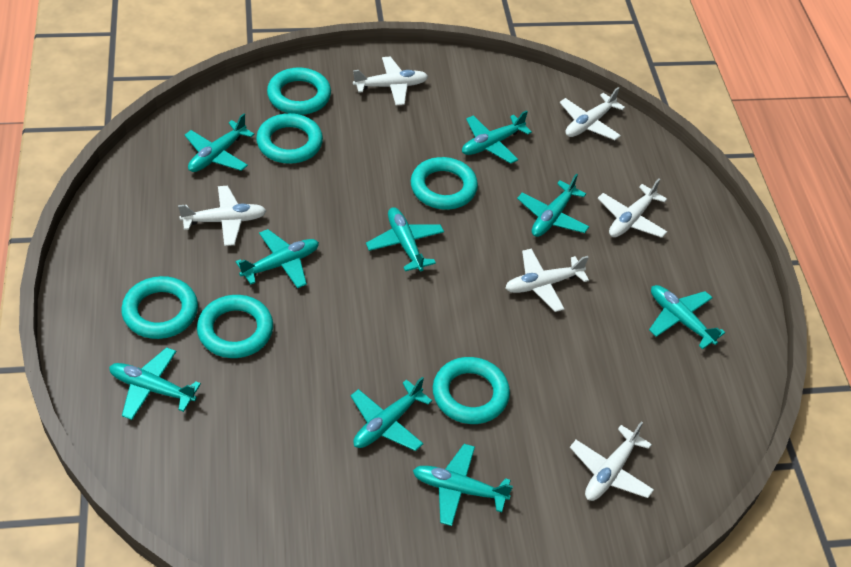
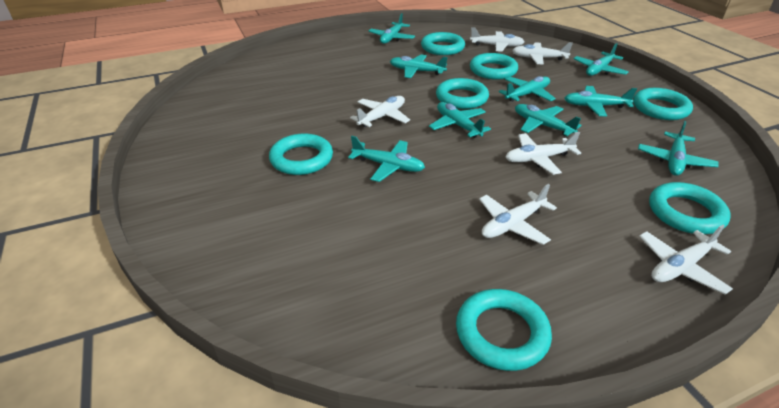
turquoise ring: 6 -> 7

